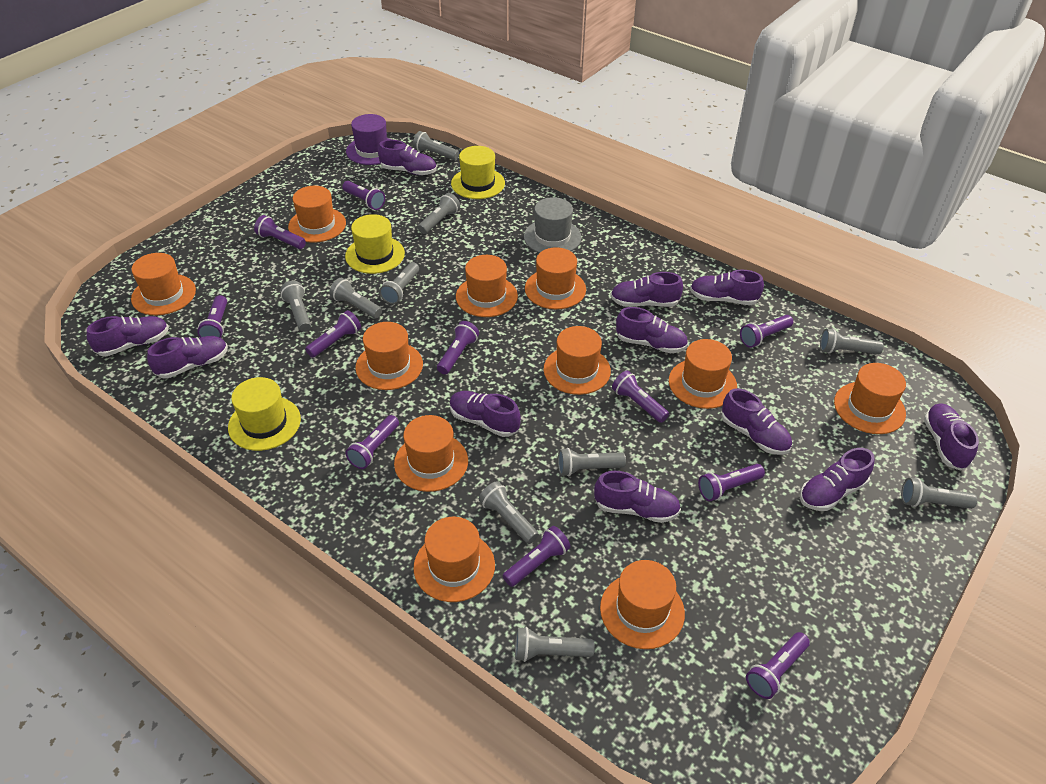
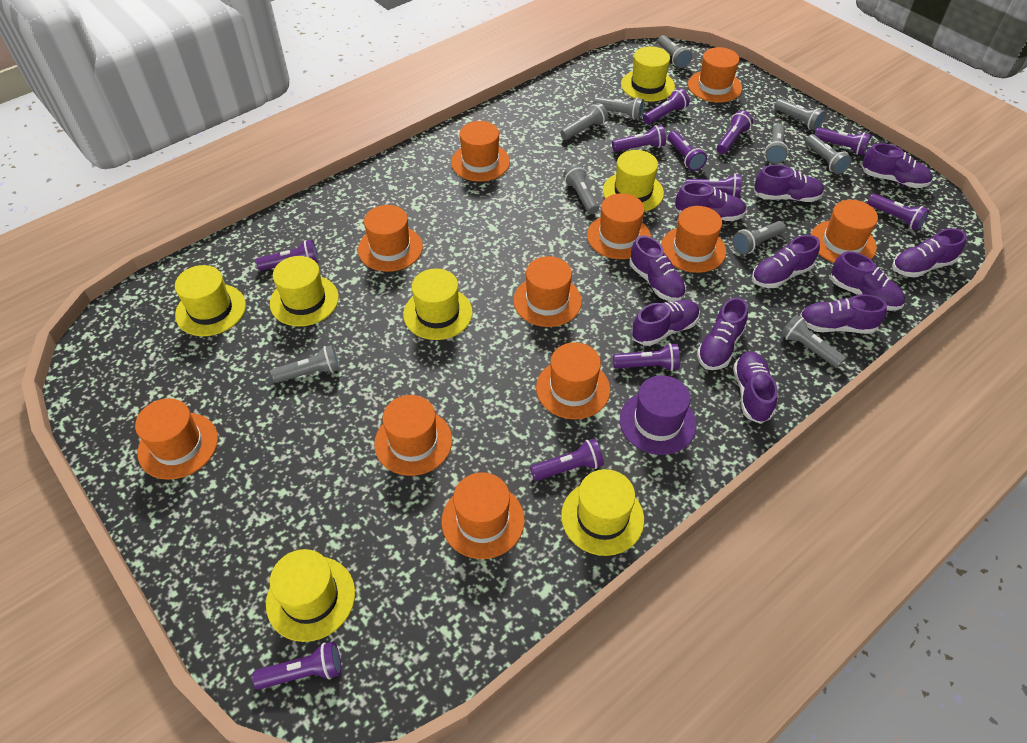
grey hat: 1 -> 0
yellow hat: 3 -> 7

